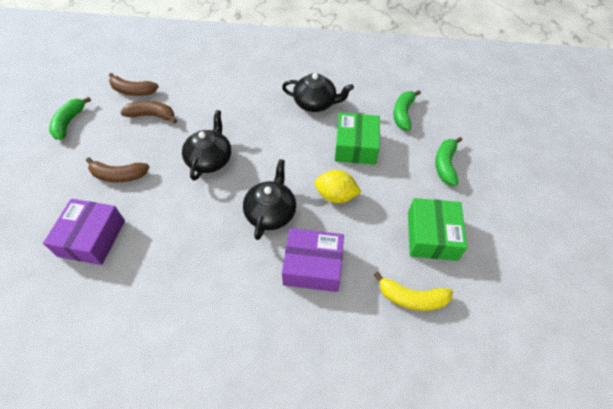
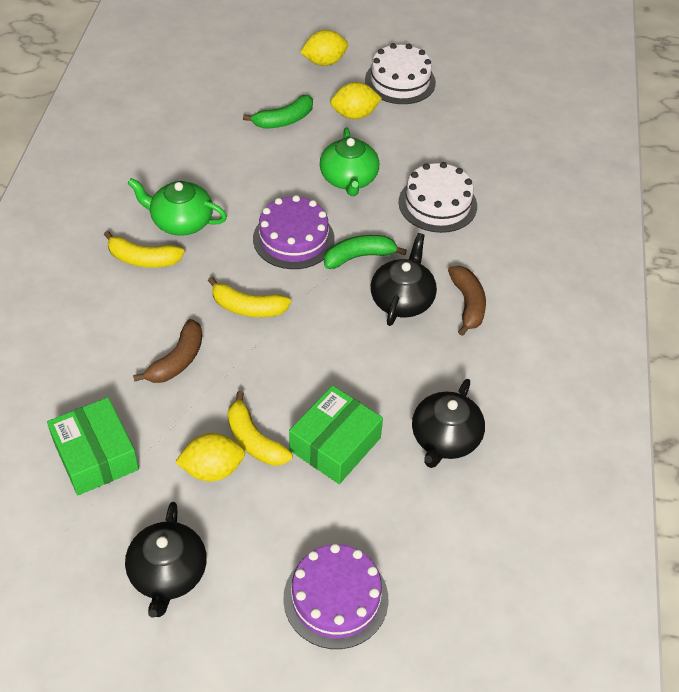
brown banana: 3 -> 2
green banana: 3 -> 2
green teapot: 0 -> 2
purple box: 2 -> 0
purple cake: 0 -> 2
white cake: 0 -> 2
yellow banana: 1 -> 3
yellow lemon: 1 -> 3

